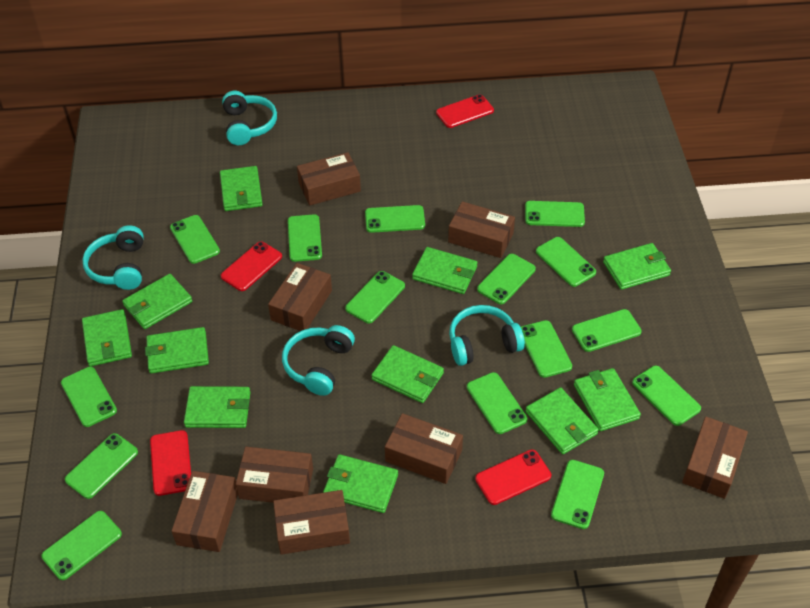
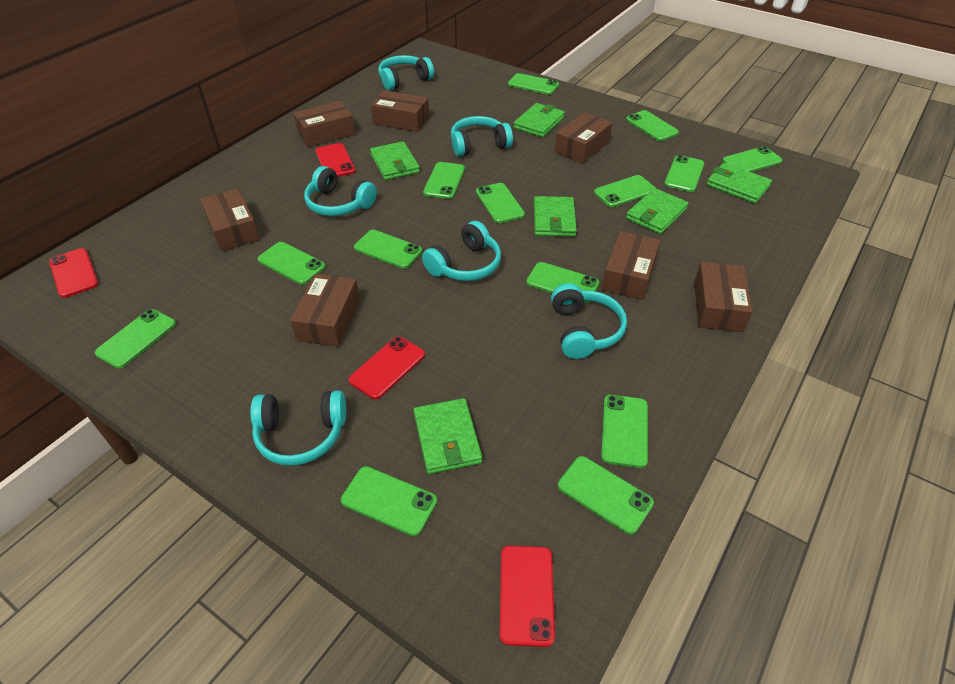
brown box: 8 -> 7
green phone: 15 -> 14
green wallet: 11 -> 6
turquoise headphones: 4 -> 6

